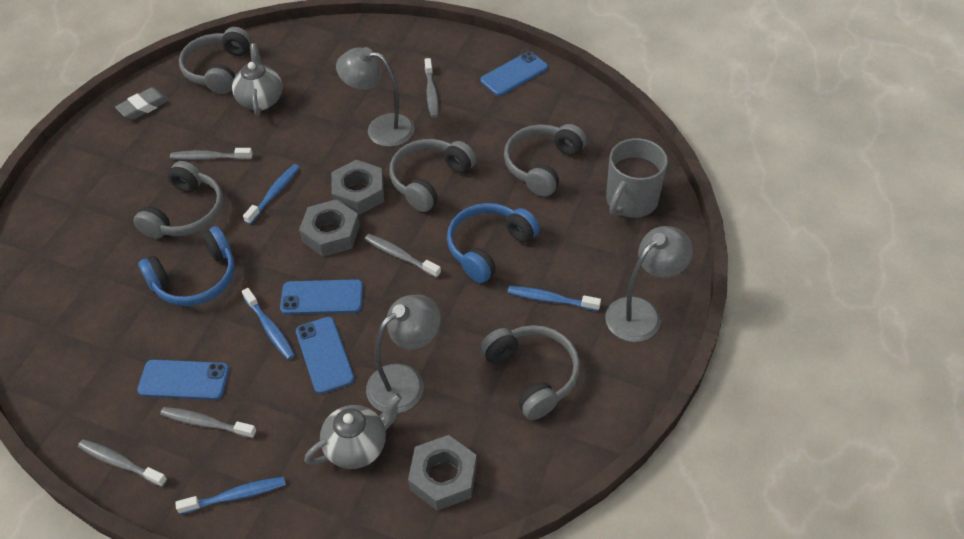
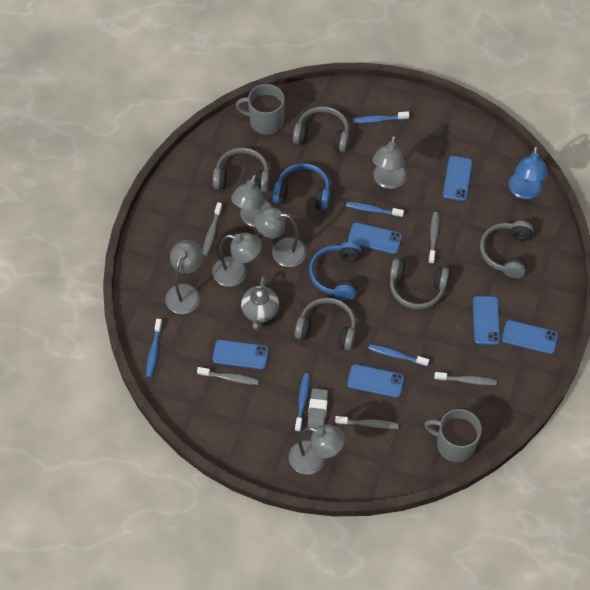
blue lamp: 0 -> 1
blue phone: 4 -> 6
blue toothbrush: 4 -> 5
grey lamp: 3 -> 6
grey mug: 1 -> 2
grey nut: 3 -> 0
grey teapot: 2 -> 1

